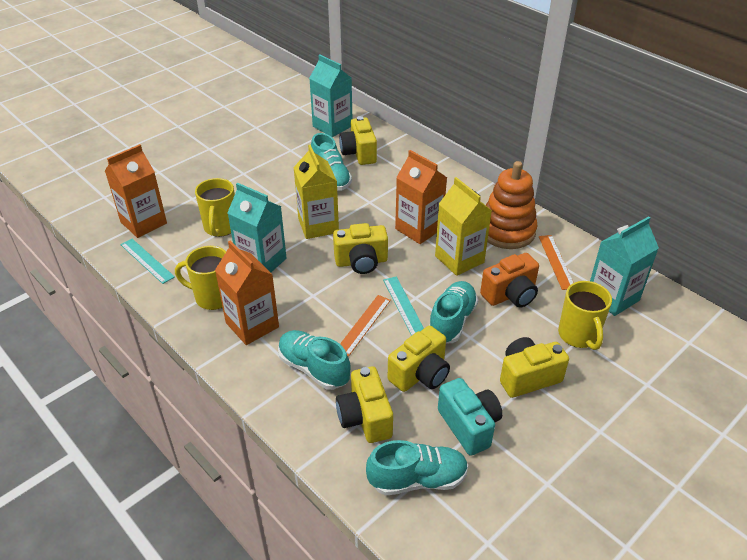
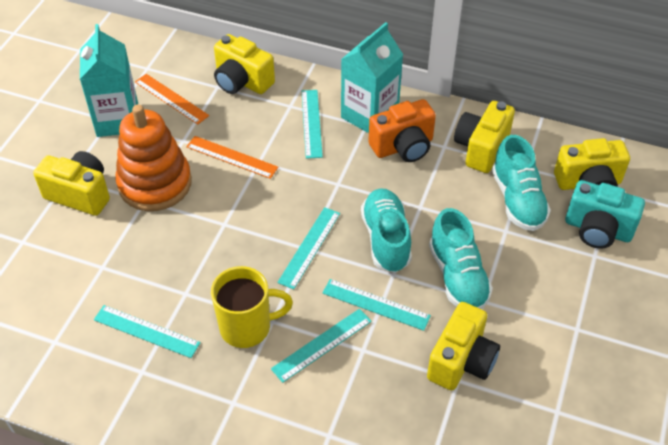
orange carton: 3 -> 0
turquoise carton: 3 -> 2
turquoise ruler: 2 -> 5
turquoise shoe: 4 -> 3
yellow carton: 2 -> 0
yellow mug: 3 -> 1

